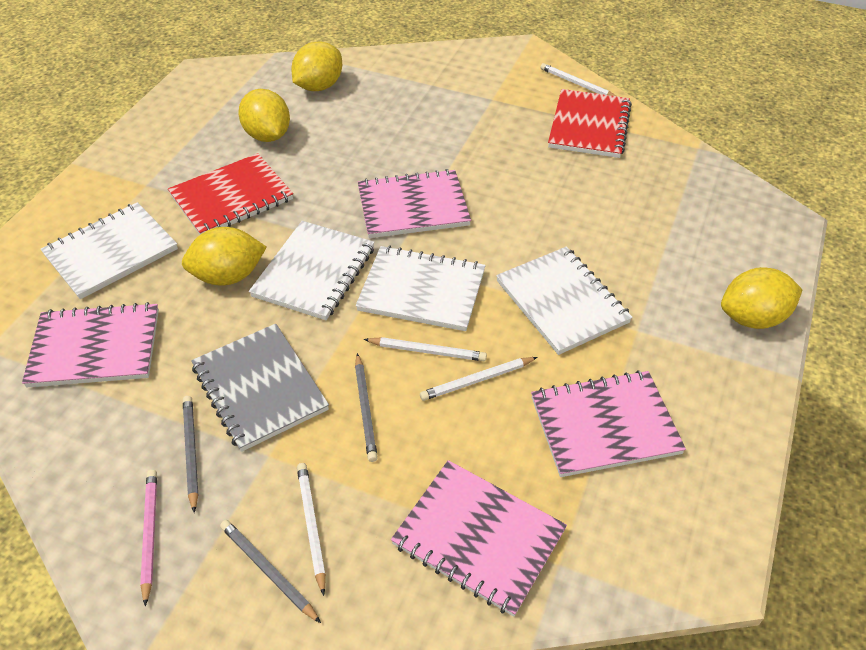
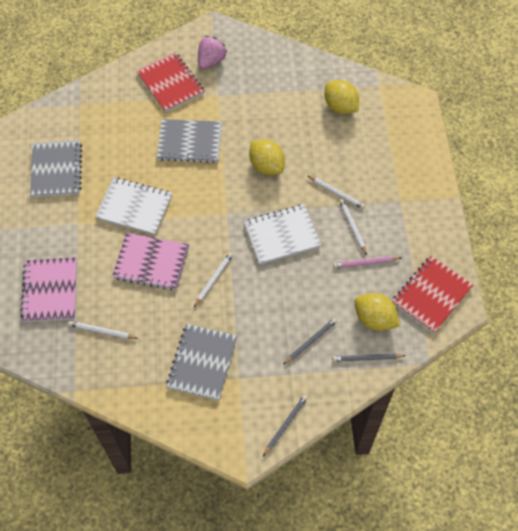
grey notebook: 1 -> 3
pink notebook: 4 -> 2
pink strawberry: 0 -> 1
white notebook: 4 -> 2
yellow lemon: 4 -> 3

